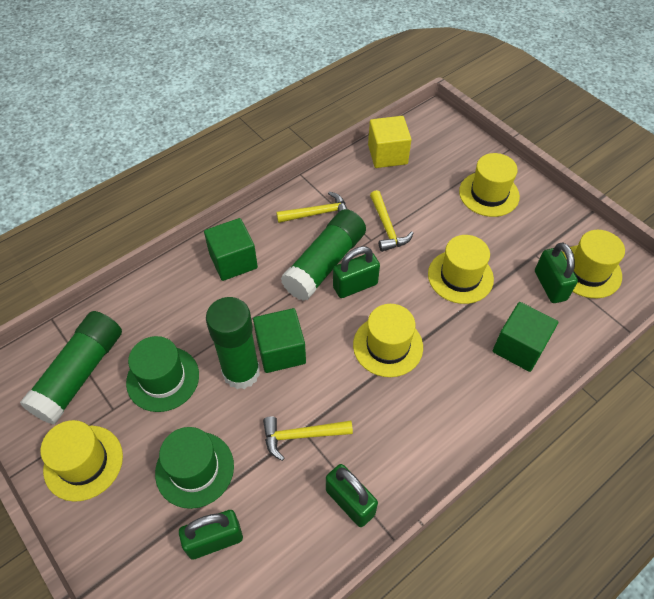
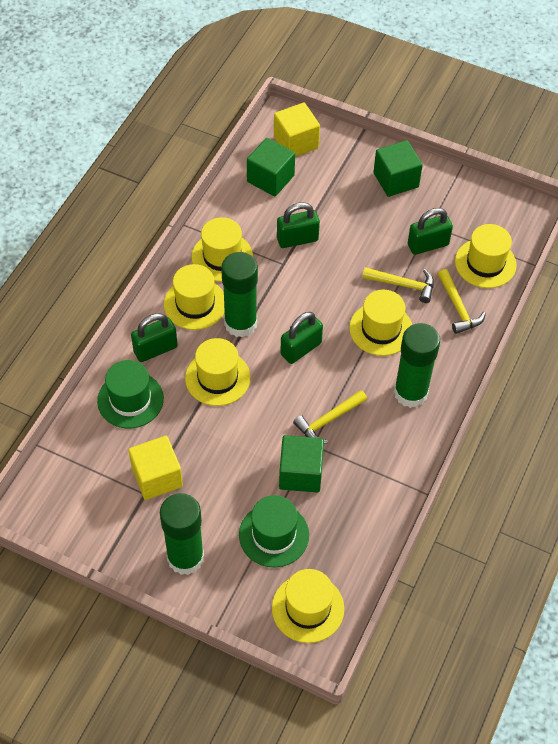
yellow cube: 1 -> 2
yellow hat: 5 -> 6

